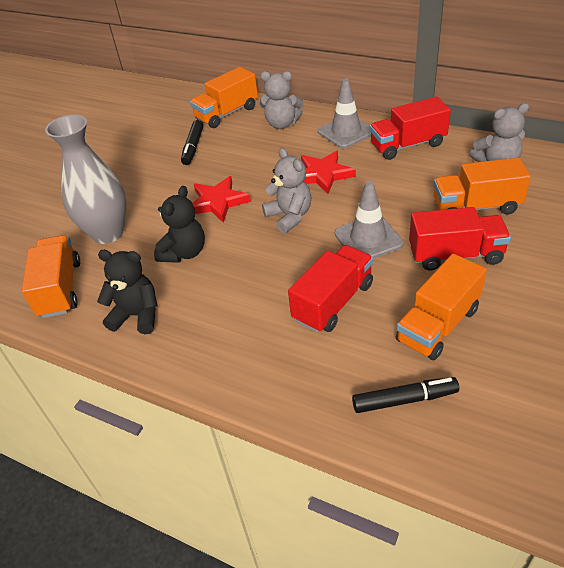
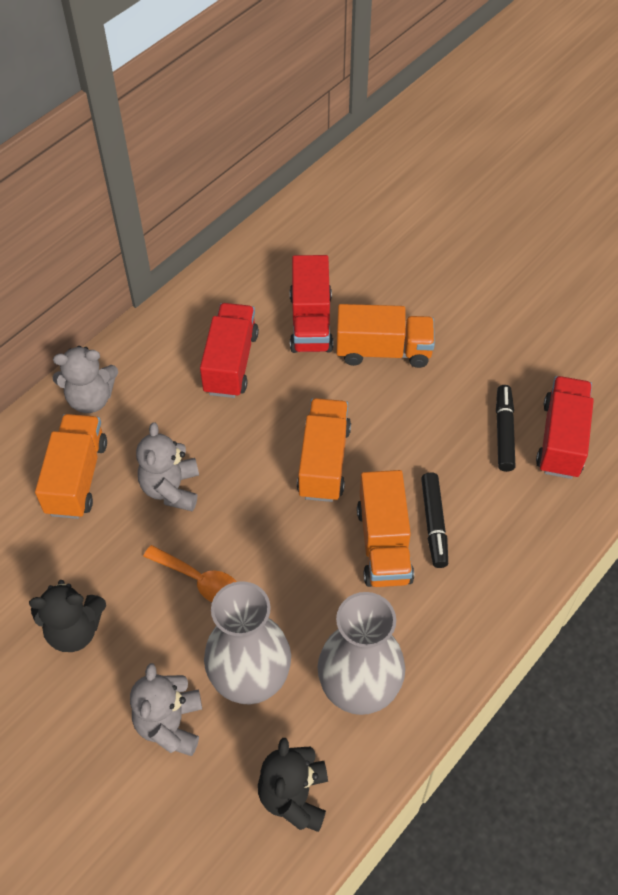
grey traffic cone: 2 -> 0
grey vase: 1 -> 2
orange spoon: 0 -> 1
red star: 2 -> 0

